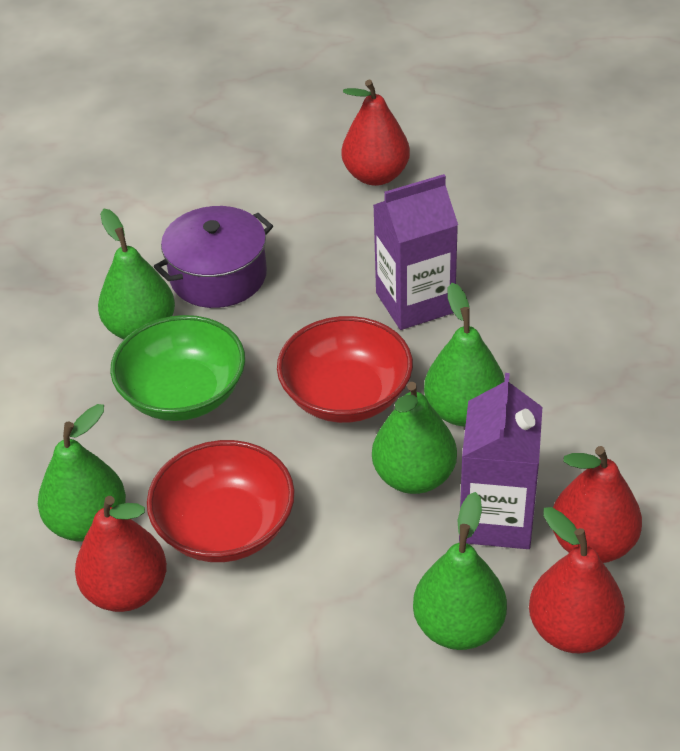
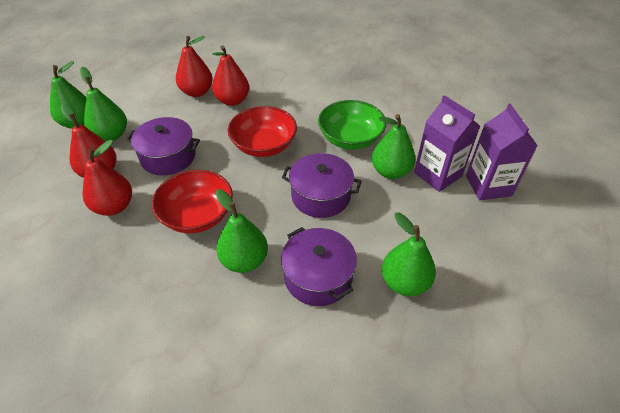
purple pot: 1 -> 3

